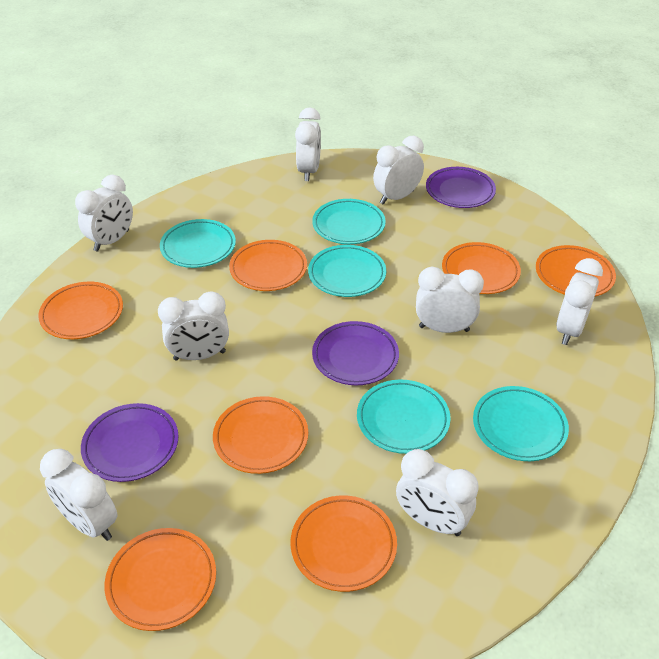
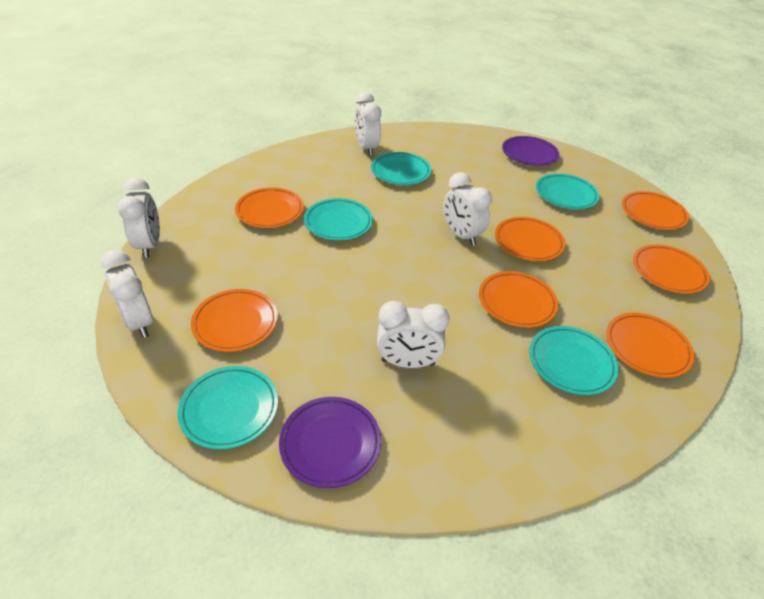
purple plate: 3 -> 2
white clock: 8 -> 5

